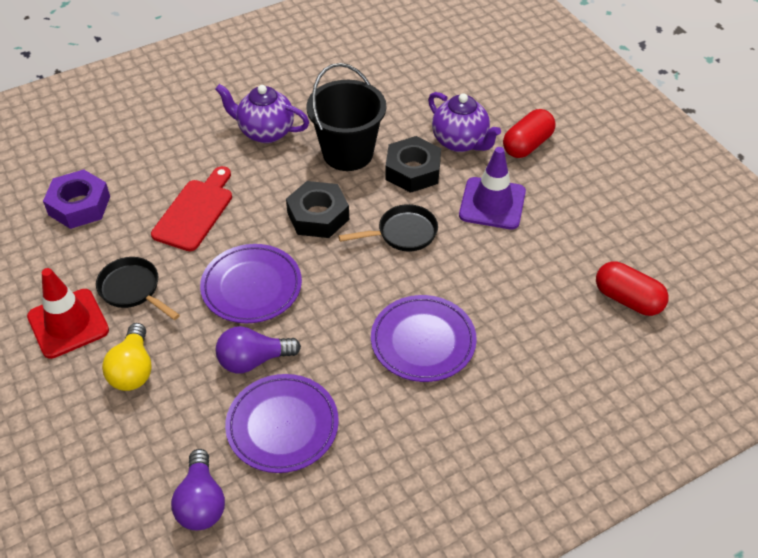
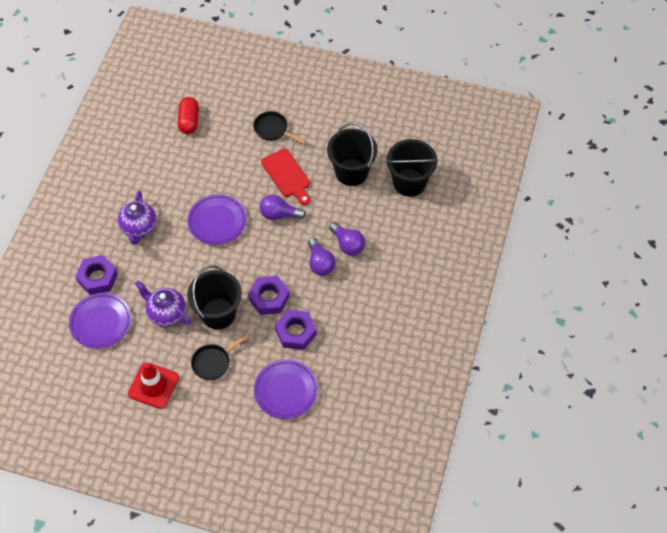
black bucket: 1 -> 3
black nut: 2 -> 0
purple light bulb: 2 -> 3
purple nut: 1 -> 3
purple traffic cone: 1 -> 0
red capsule: 2 -> 1
yellow light bulb: 1 -> 0

